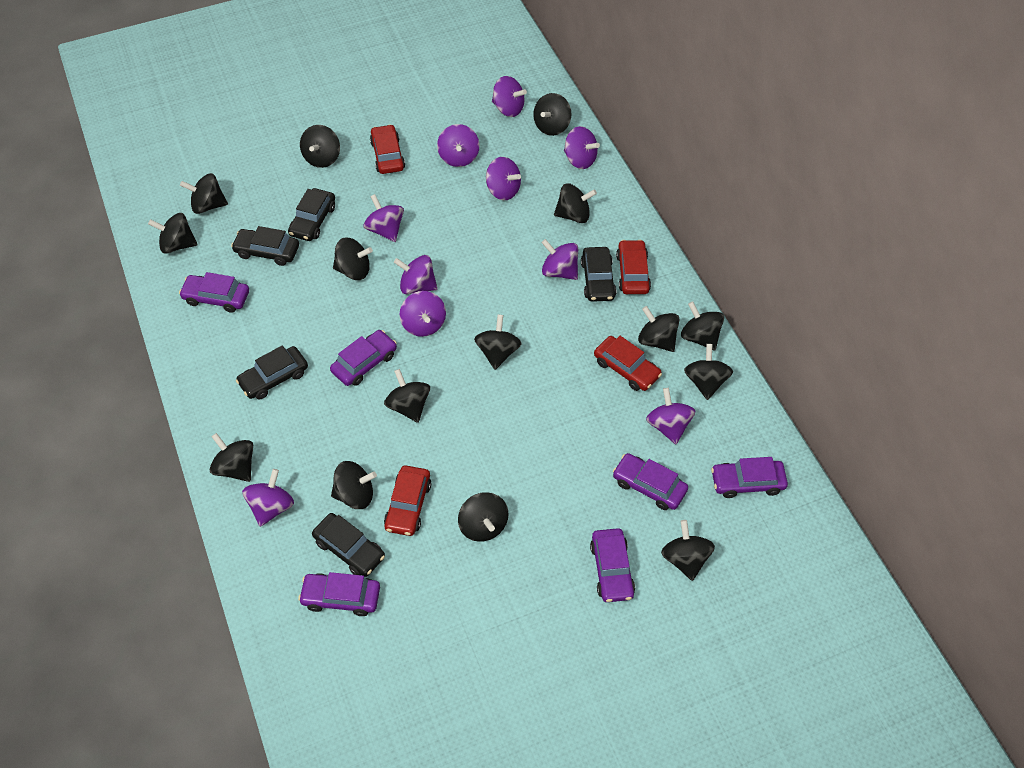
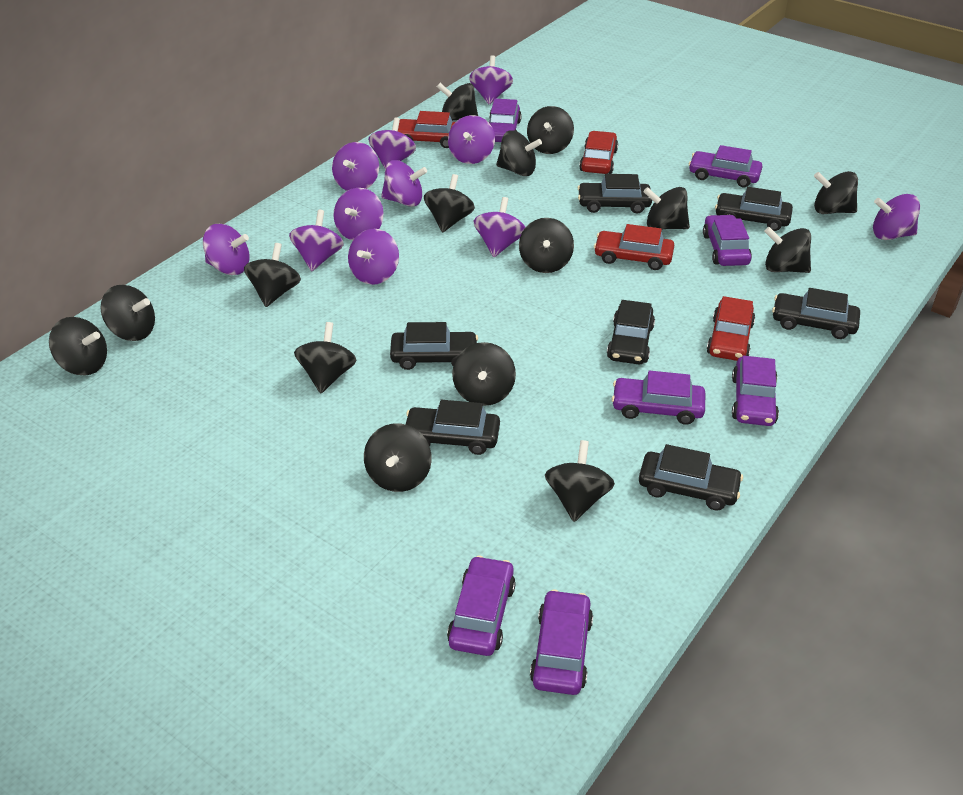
black car: 5 -> 7
purple car: 6 -> 7
purple spinning top: 10 -> 11

